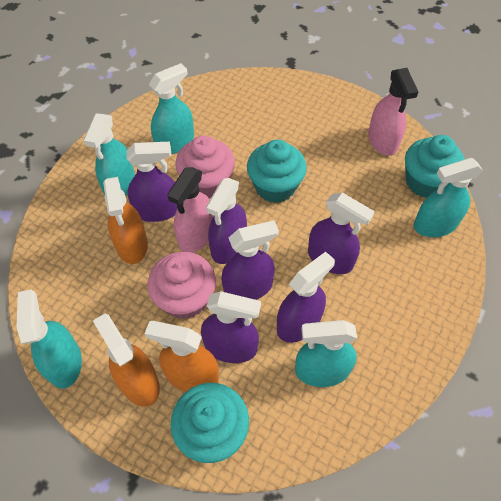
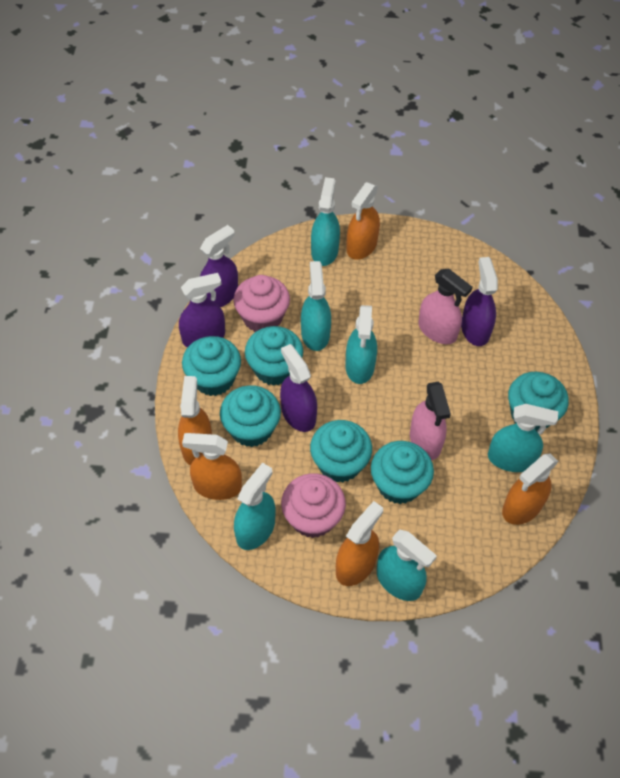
orange spray bottle: 3 -> 5
purple spray bottle: 6 -> 4
turquoise cupcake: 3 -> 6
turquoise spray bottle: 5 -> 6

